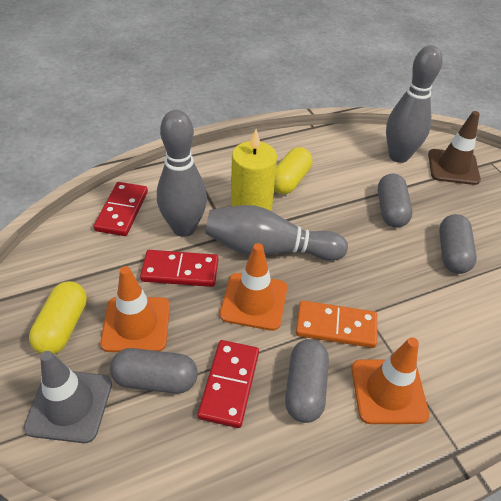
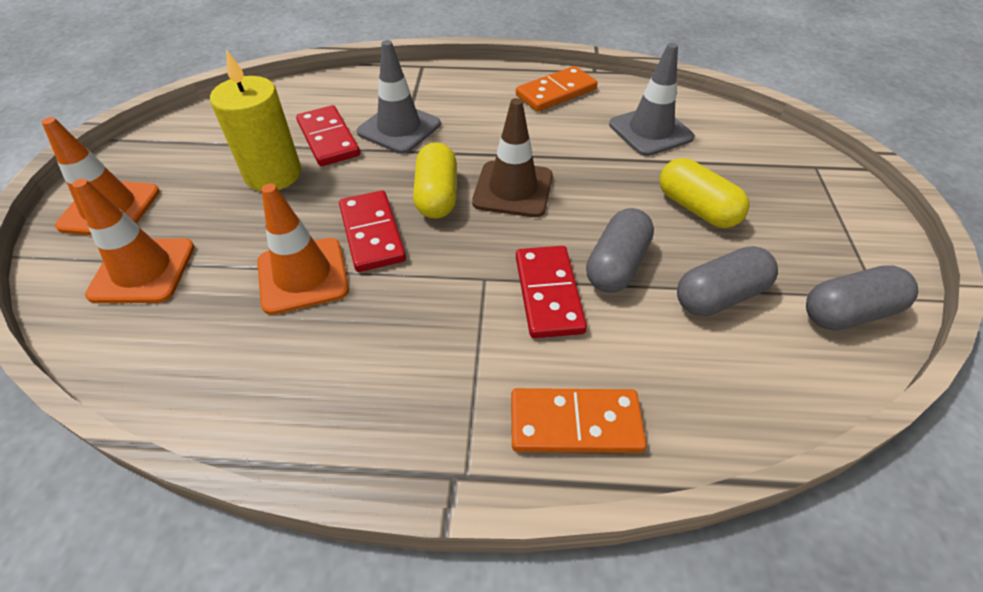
grey bowling pin: 3 -> 0
grey capsule: 4 -> 3
grey traffic cone: 1 -> 2
orange domino: 1 -> 2

